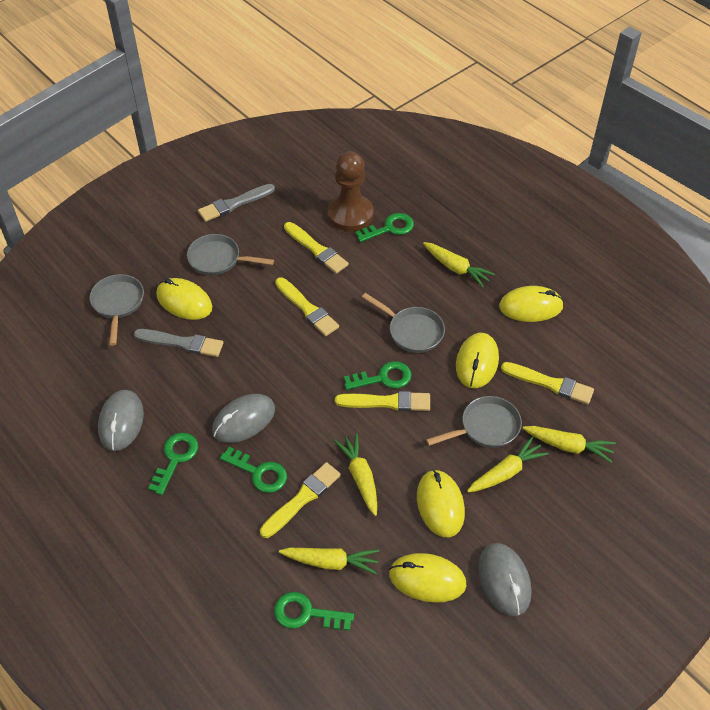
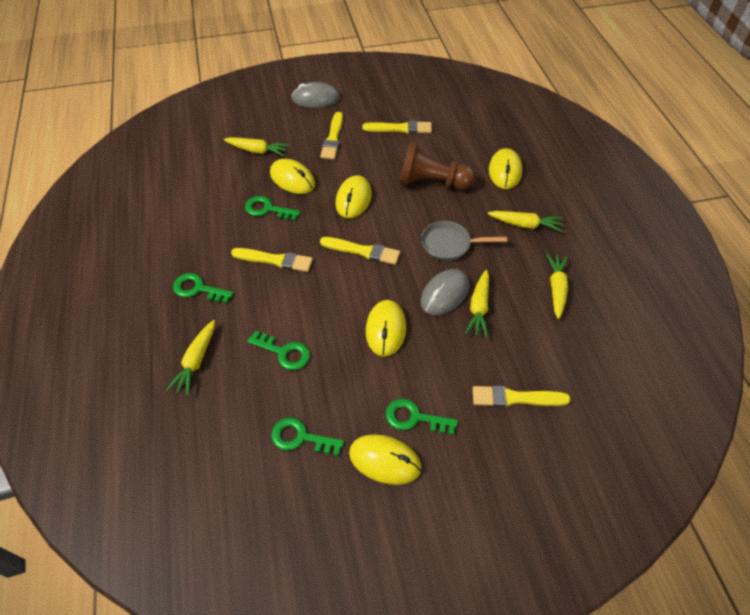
grey brush: 2 -> 0
grey mouse: 3 -> 2
grey pan: 4 -> 1

